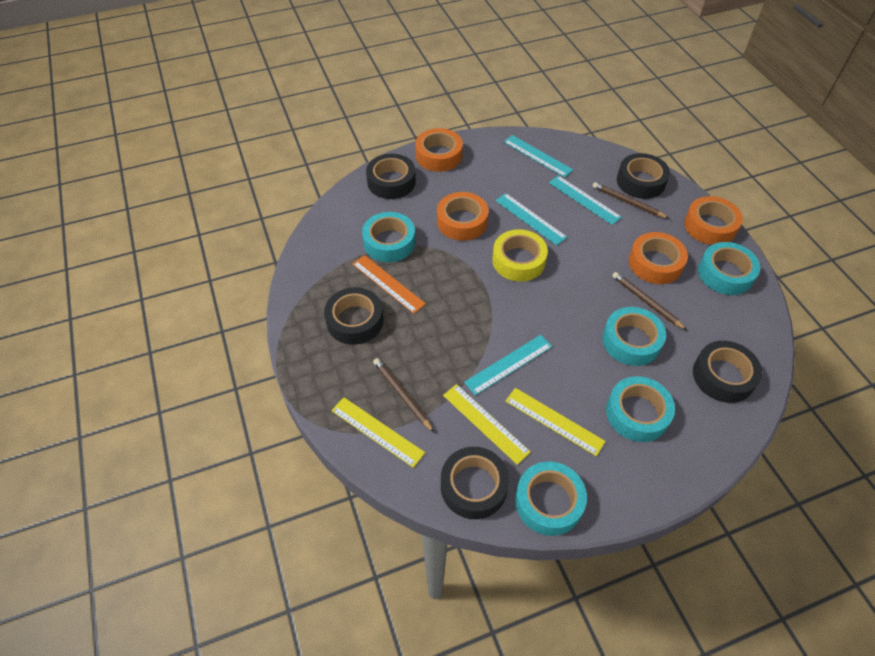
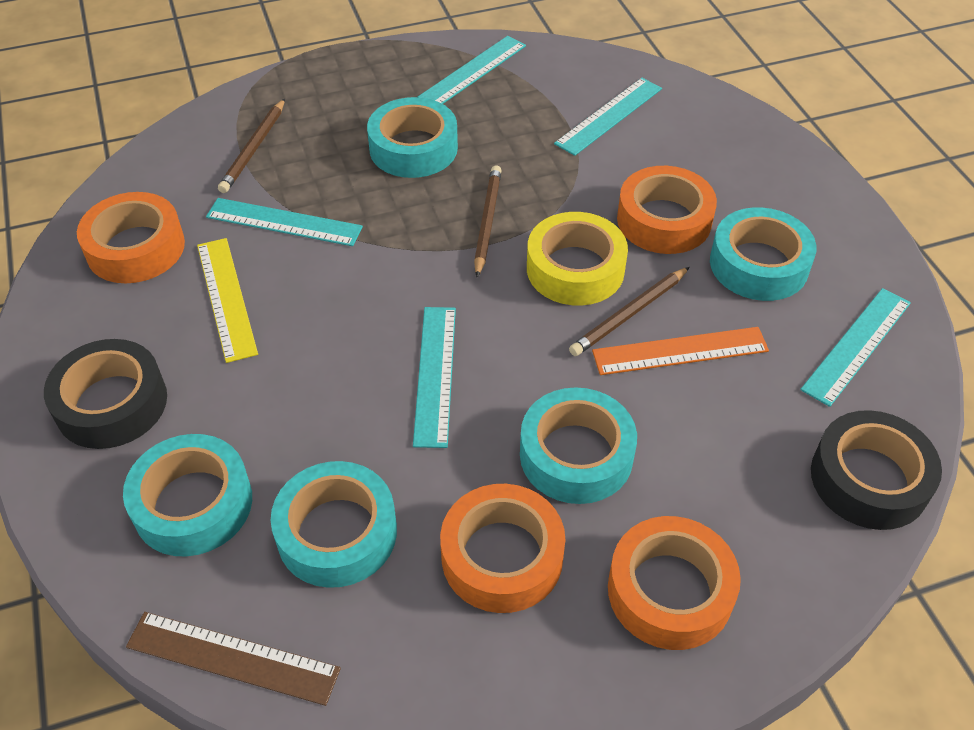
black tape: 5 -> 2
brown ruler: 0 -> 1
turquoise ruler: 4 -> 5
yellow ruler: 3 -> 1

